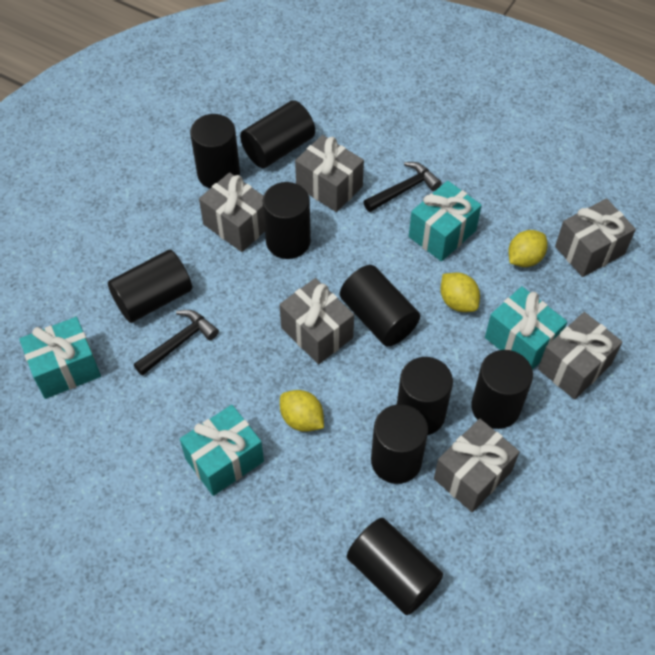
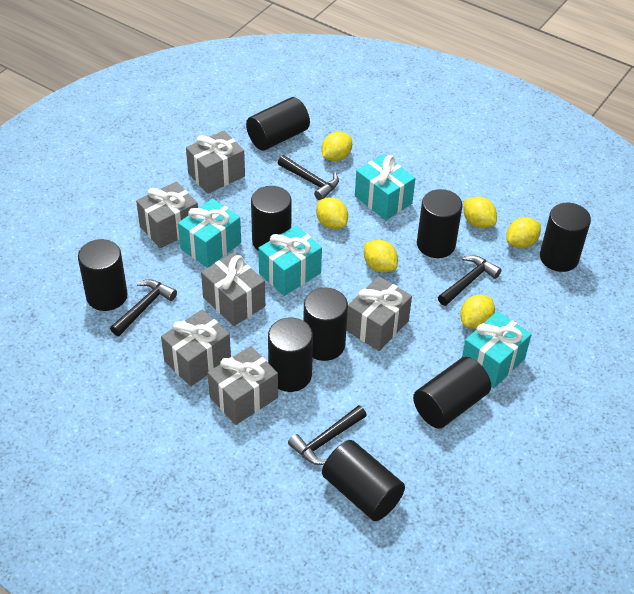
black hammer: 2 -> 4
yellow lemon: 3 -> 6

